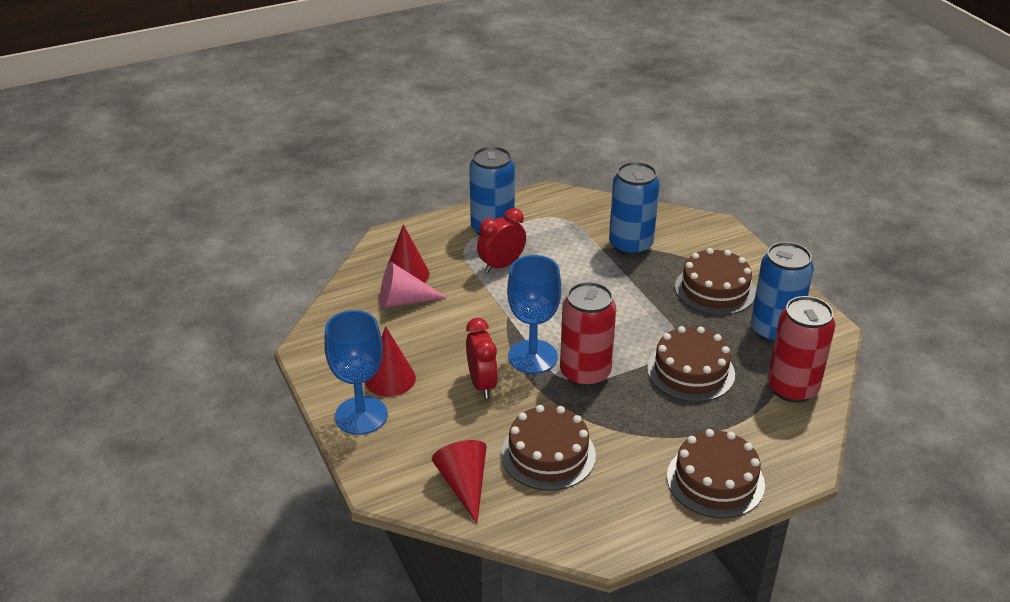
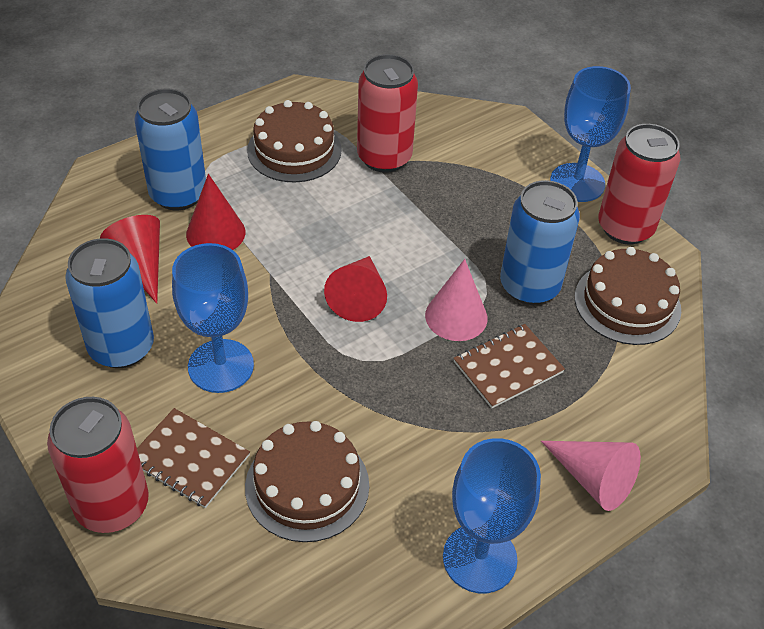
blue goblet: 2 -> 3
brown cake: 4 -> 3
brown notebook: 0 -> 2
pink cone: 1 -> 2
red can: 2 -> 3
red clock: 2 -> 0

